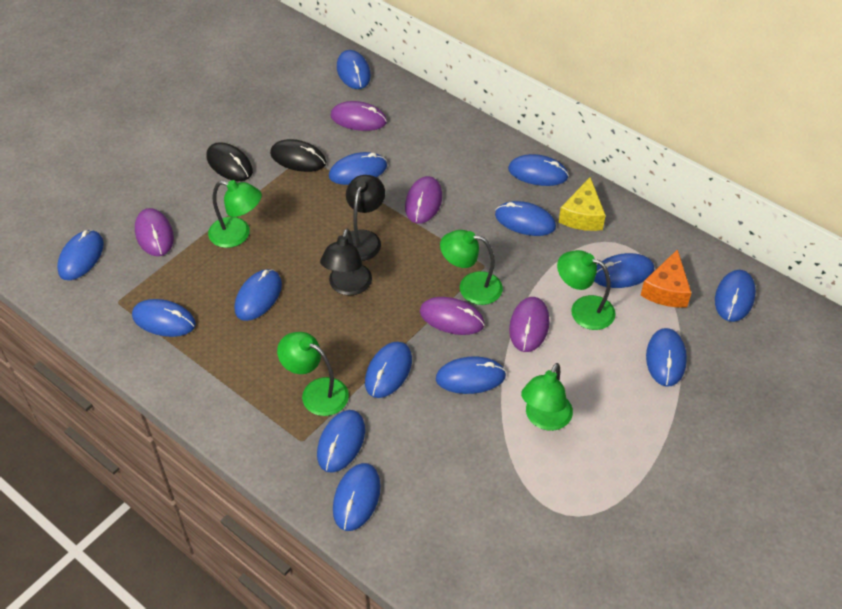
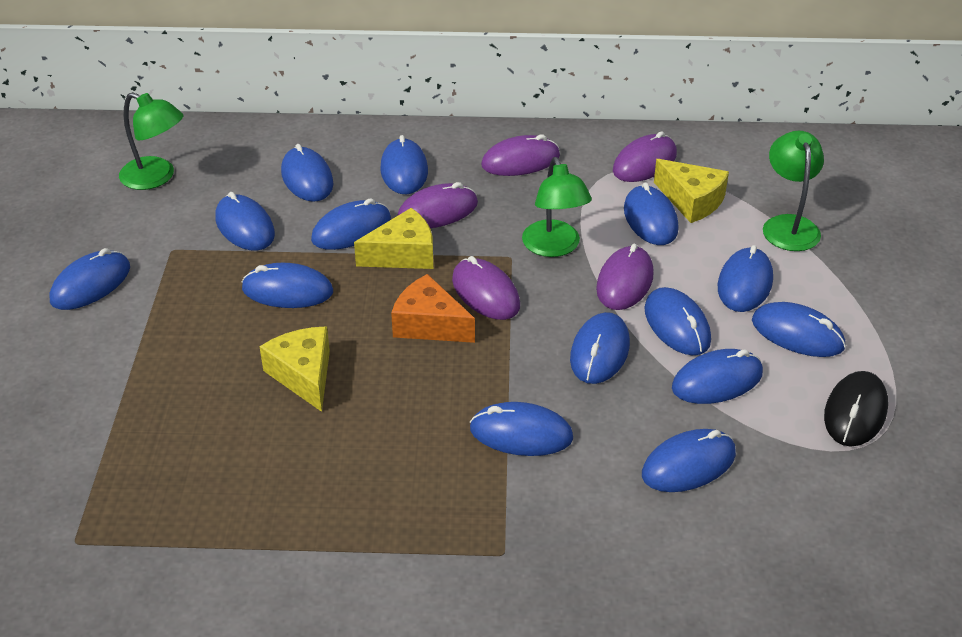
black lamp: 2 -> 0
black mouse: 2 -> 1
green lamp: 5 -> 3
yellow cheese: 1 -> 3

